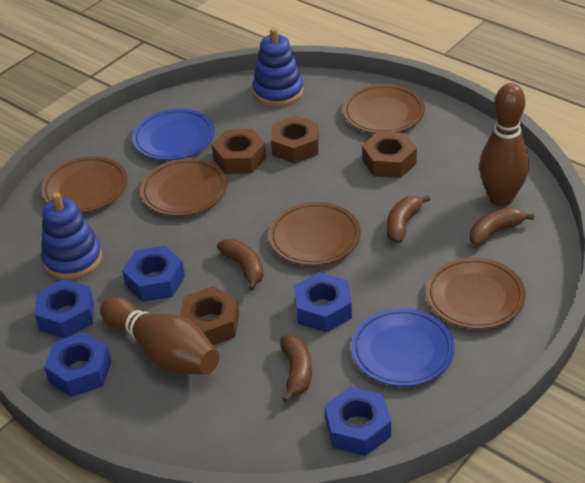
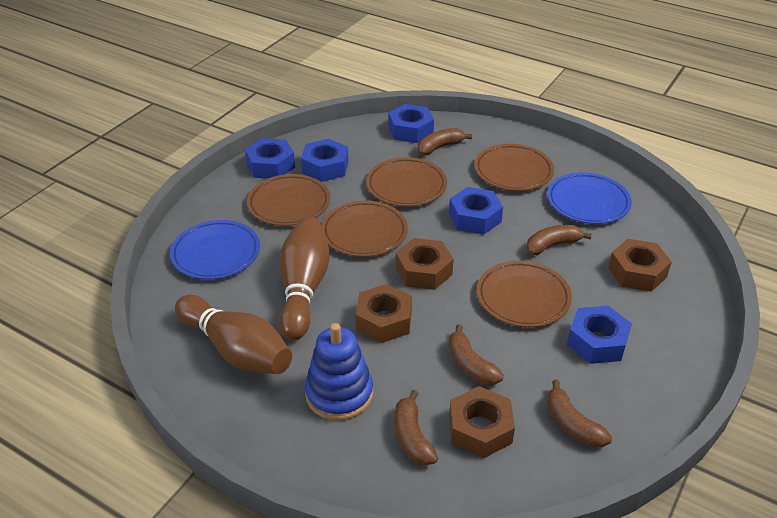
blue stacking toy: 2 -> 1
brown banana: 4 -> 5

